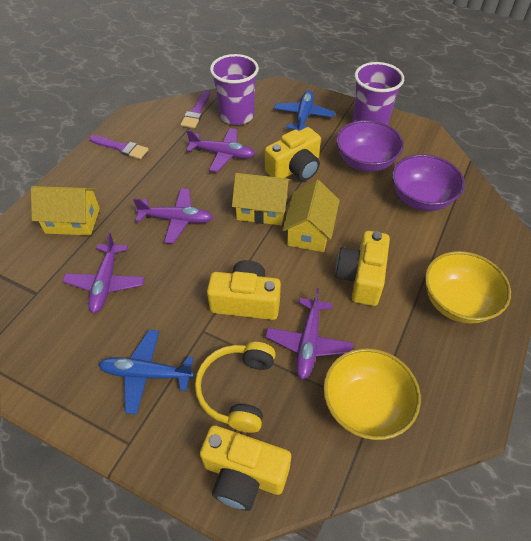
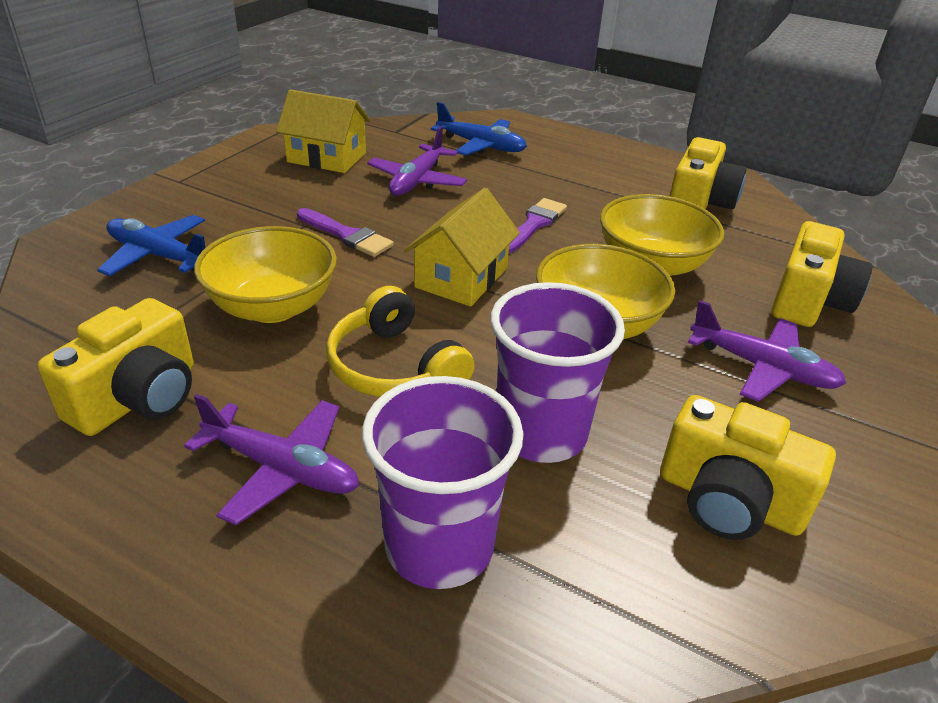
purple bowl: 2 -> 0
purple plane: 4 -> 3
yellow bowl: 2 -> 3
yellow house: 3 -> 2

